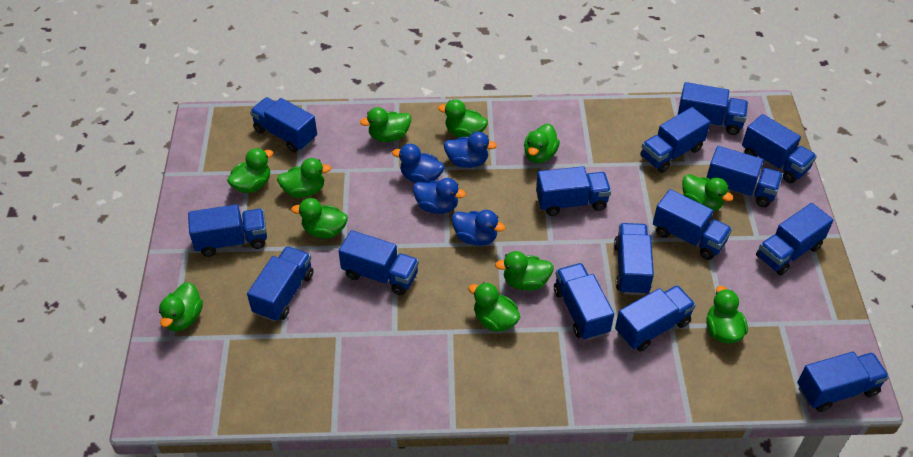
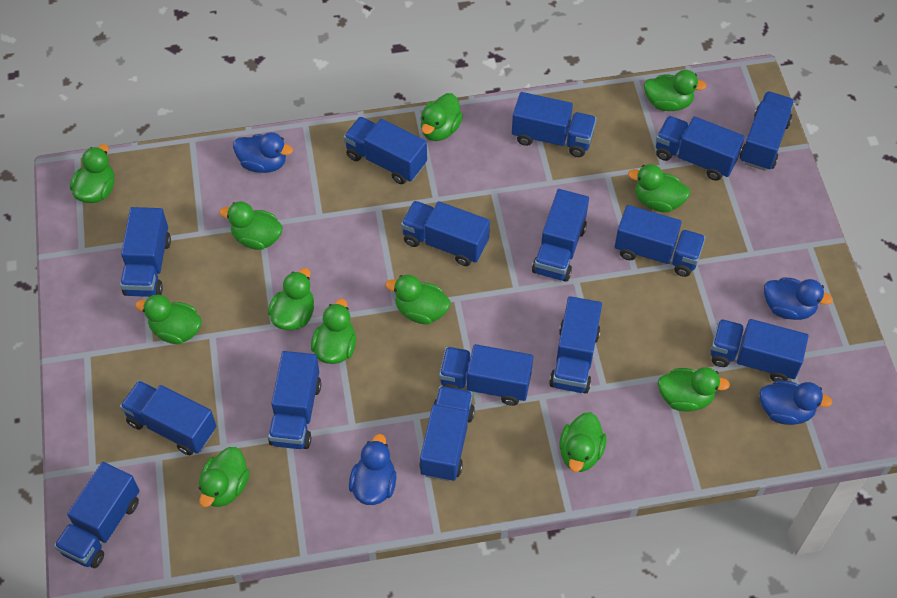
green duck: 11 -> 12

